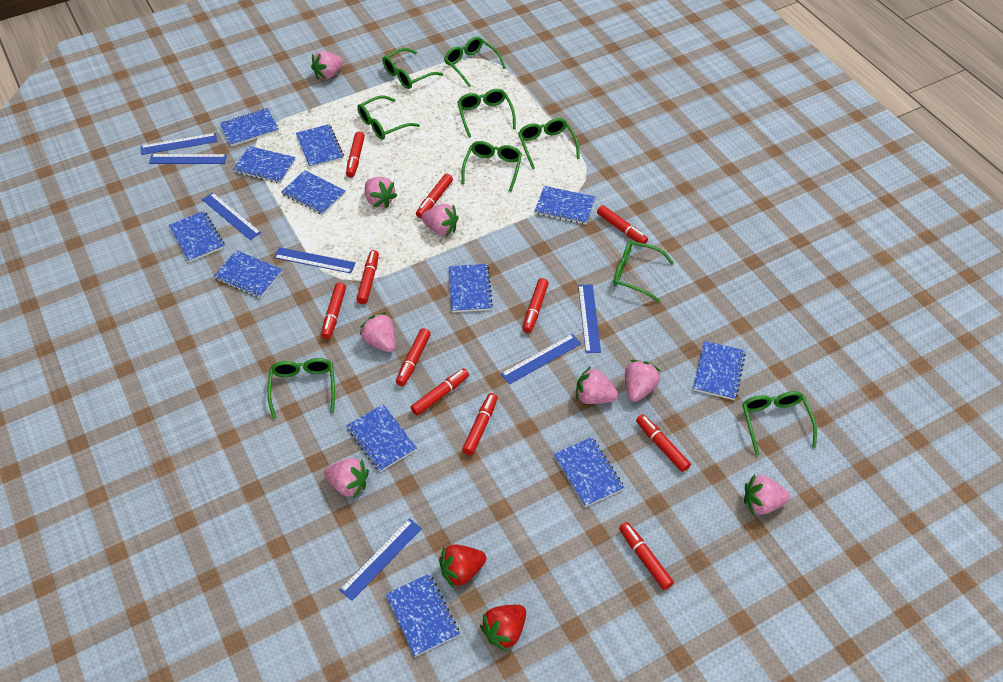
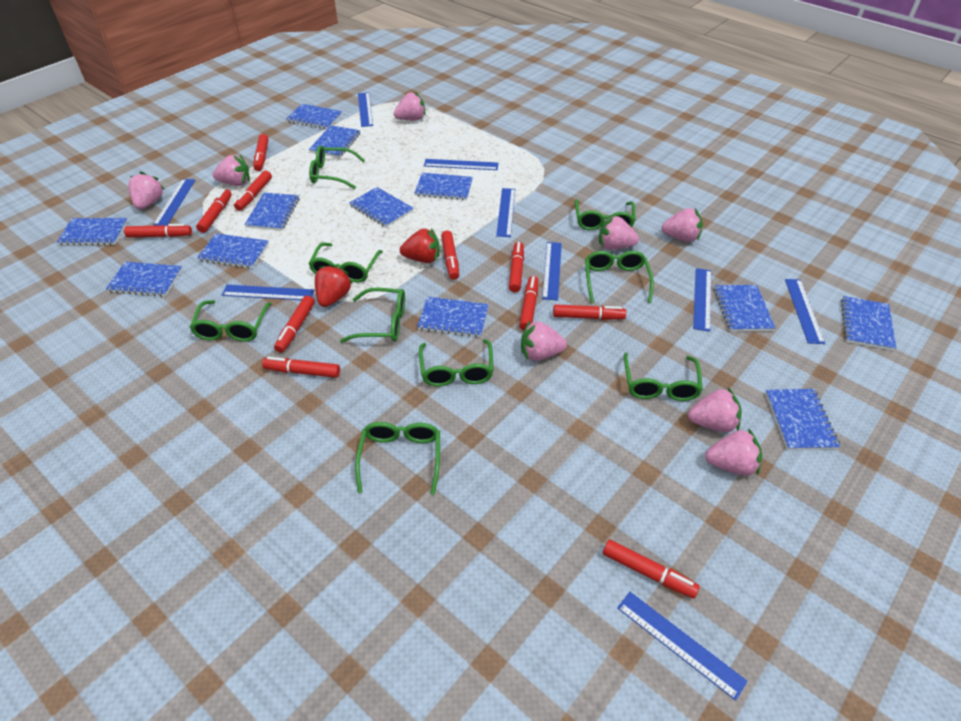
blue ruler: 7 -> 9

